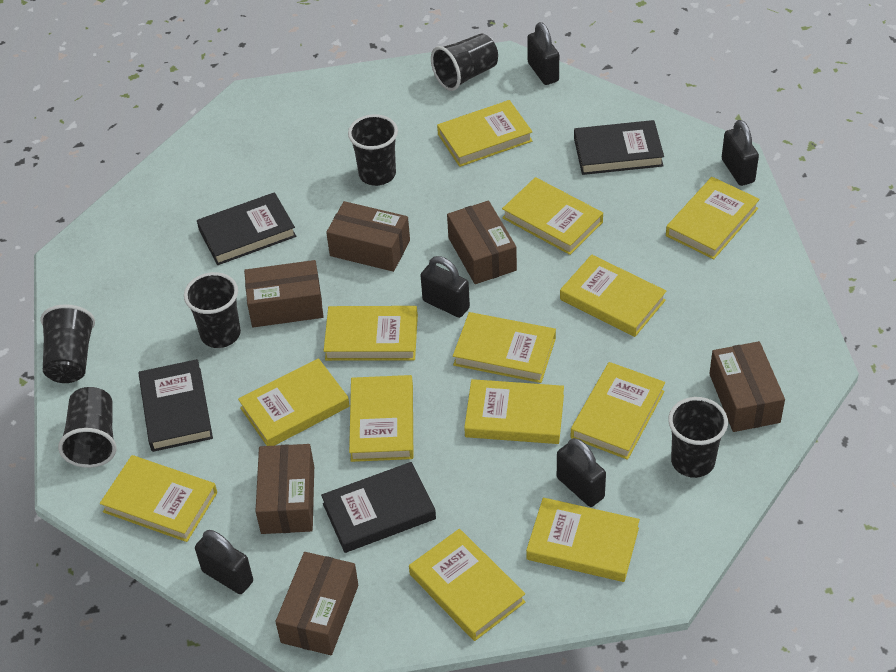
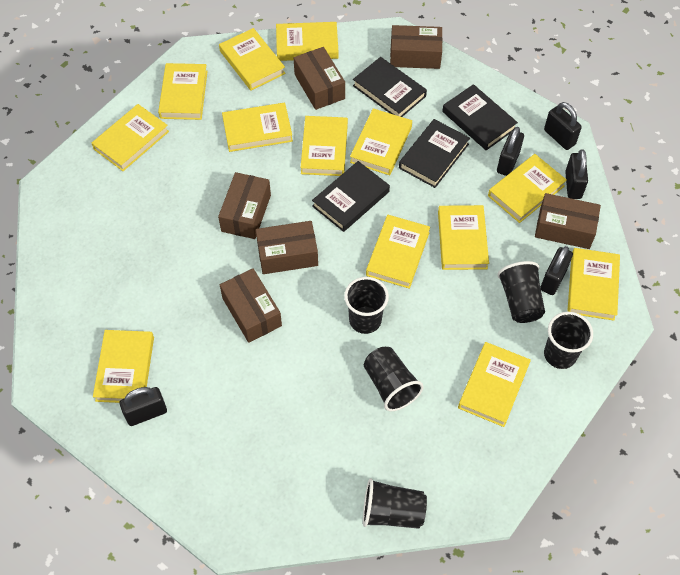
black cup: 6 -> 5

